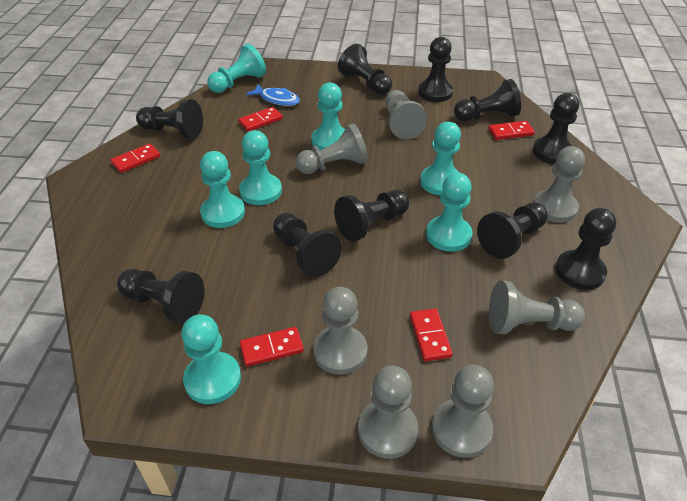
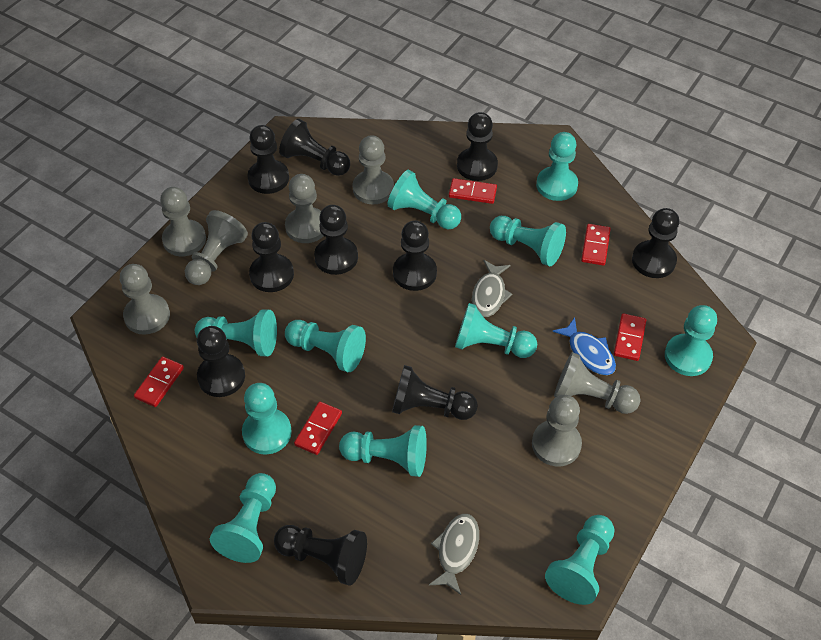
grey fish: 0 -> 2
turquoise pawn: 7 -> 11

